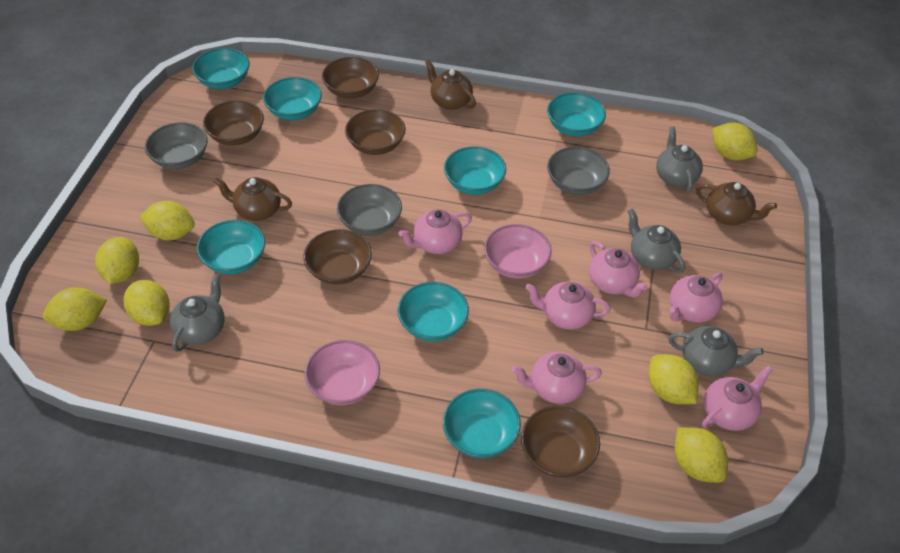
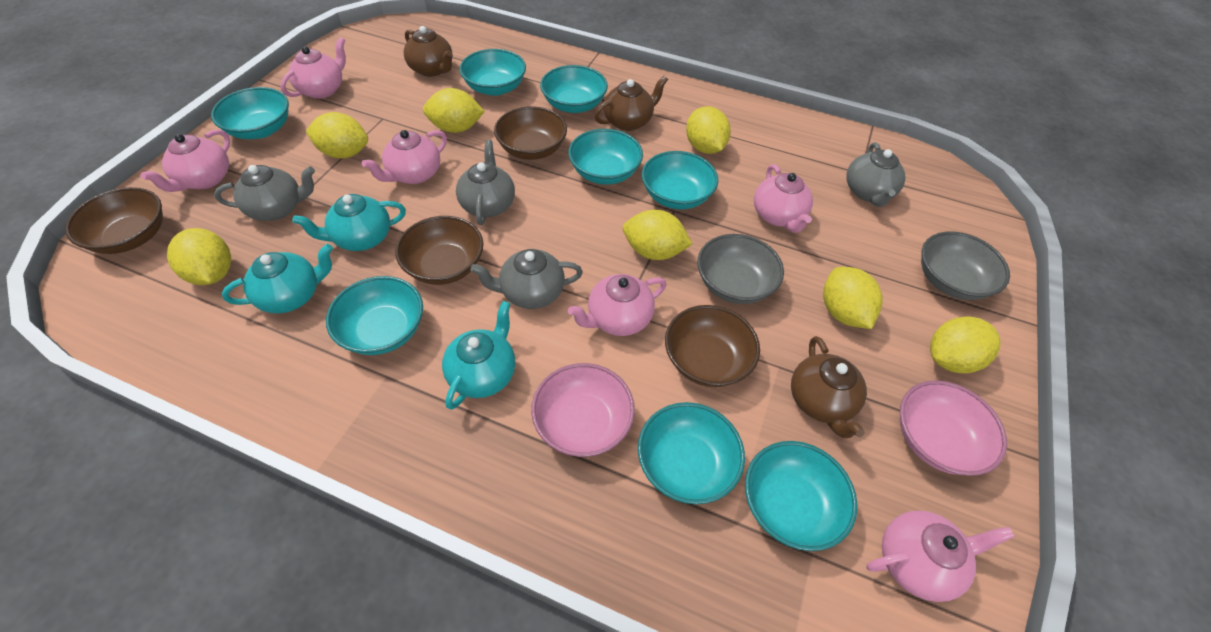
brown bowl: 5 -> 4
grey bowl: 3 -> 2
turquoise bowl: 7 -> 8
turquoise teapot: 0 -> 3

